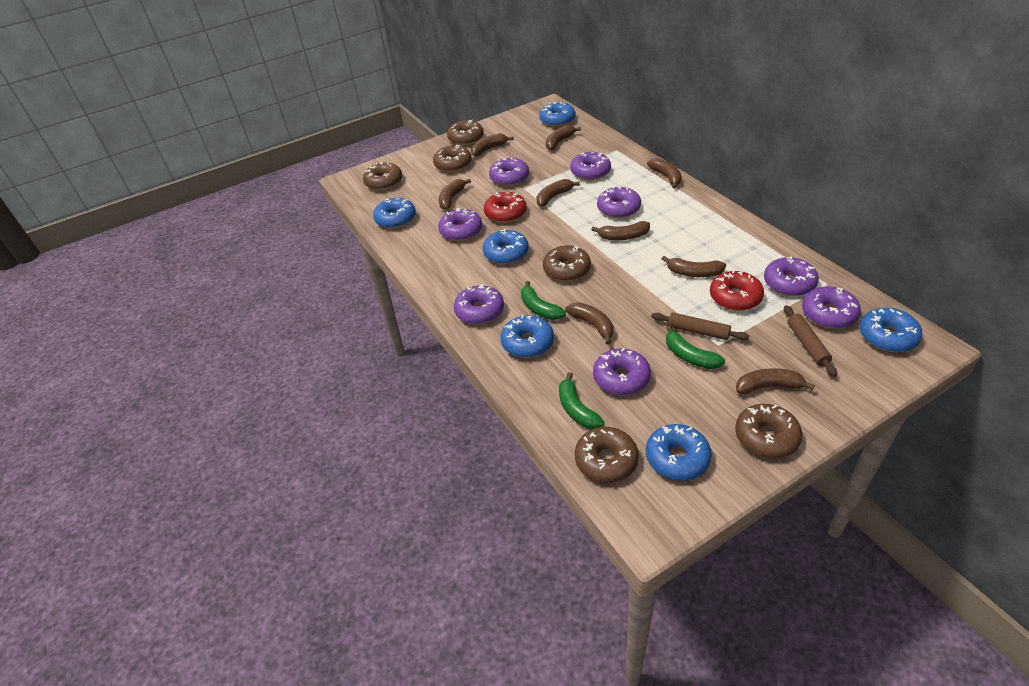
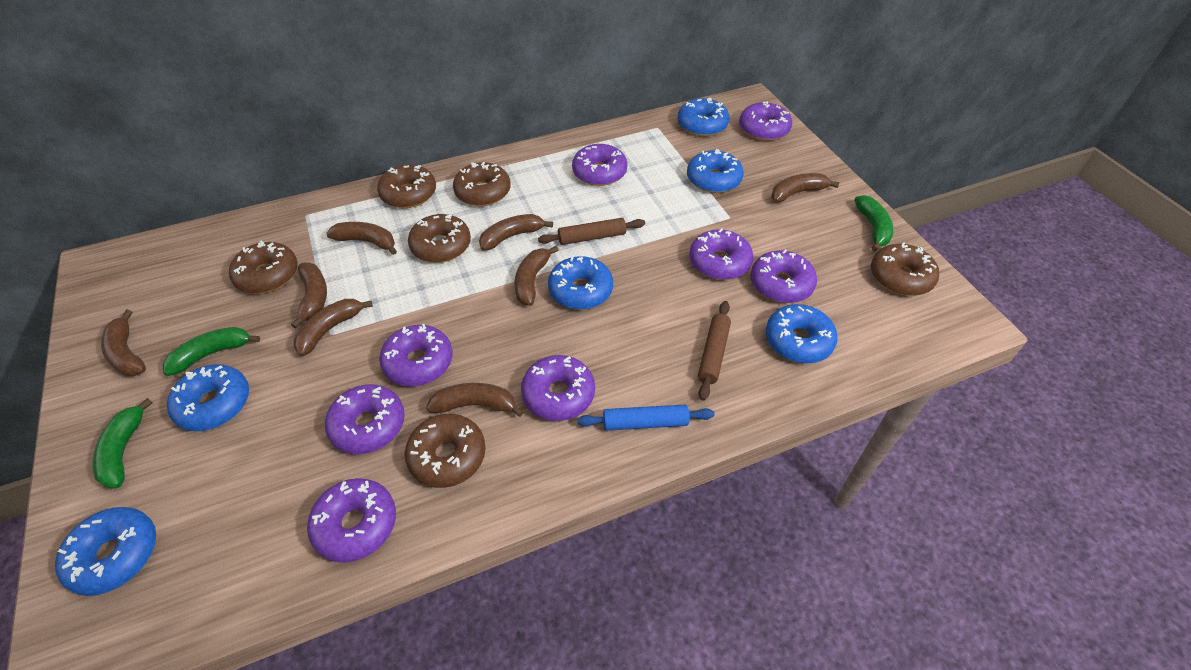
blue rolling pin: 0 -> 1
brown banana: 9 -> 8
red donut: 2 -> 0

